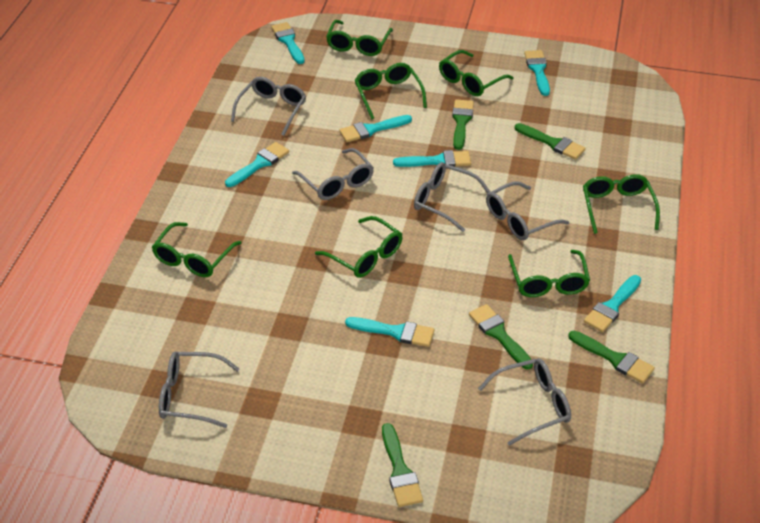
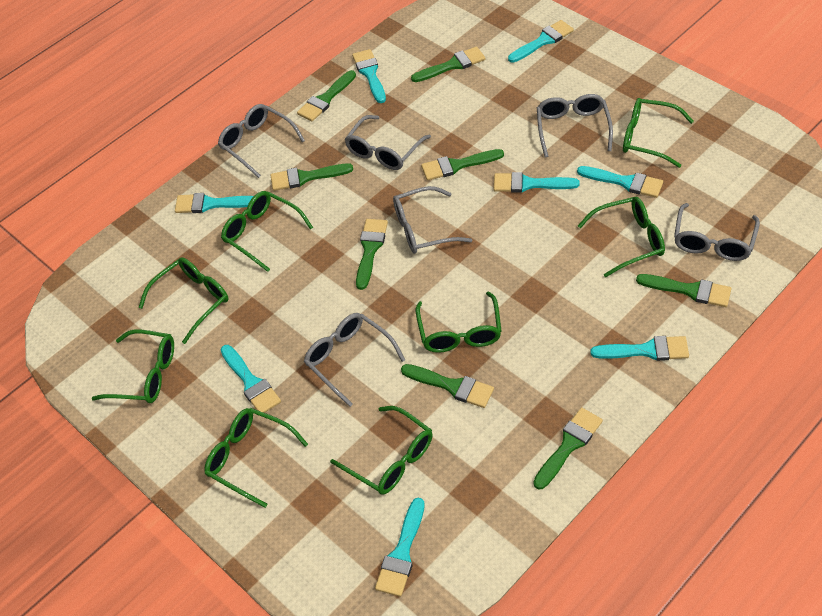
green brush: 5 -> 8
green glasses: 7 -> 8
turquoise brush: 7 -> 8

